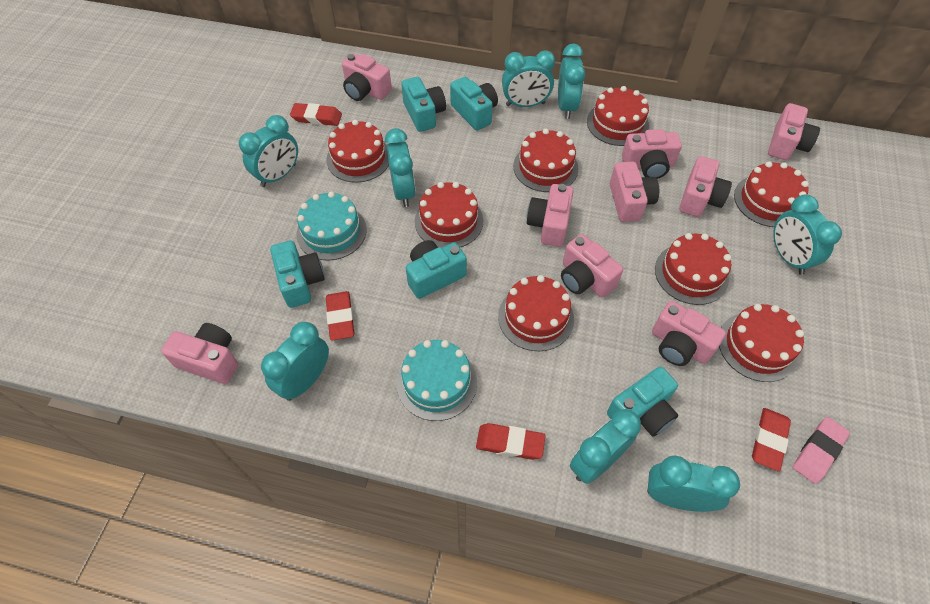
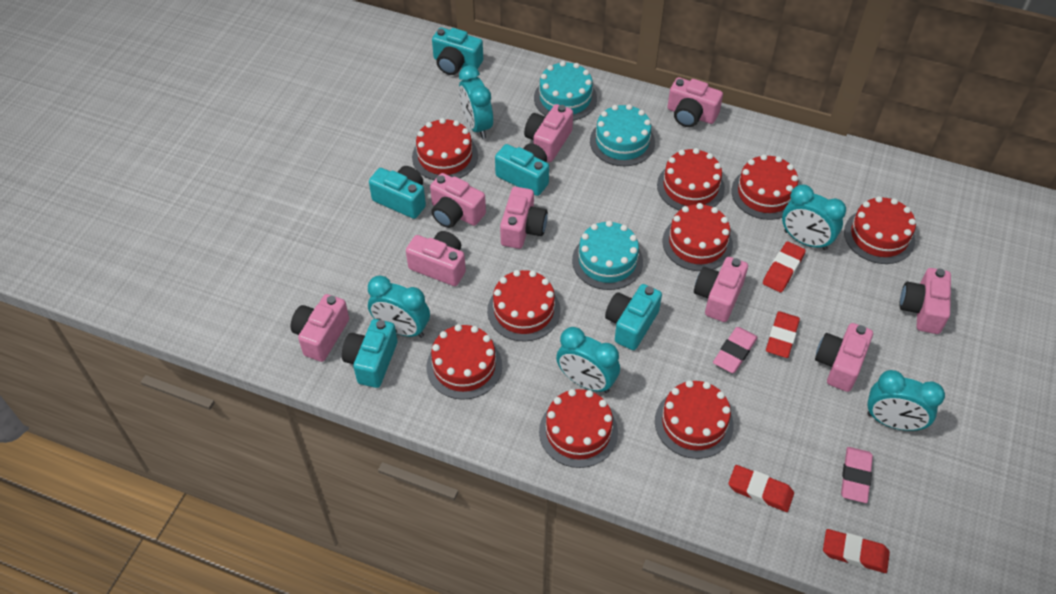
pink eraser: 1 -> 2
red cake: 8 -> 9
turquoise cake: 2 -> 3
turquoise clock: 8 -> 5

